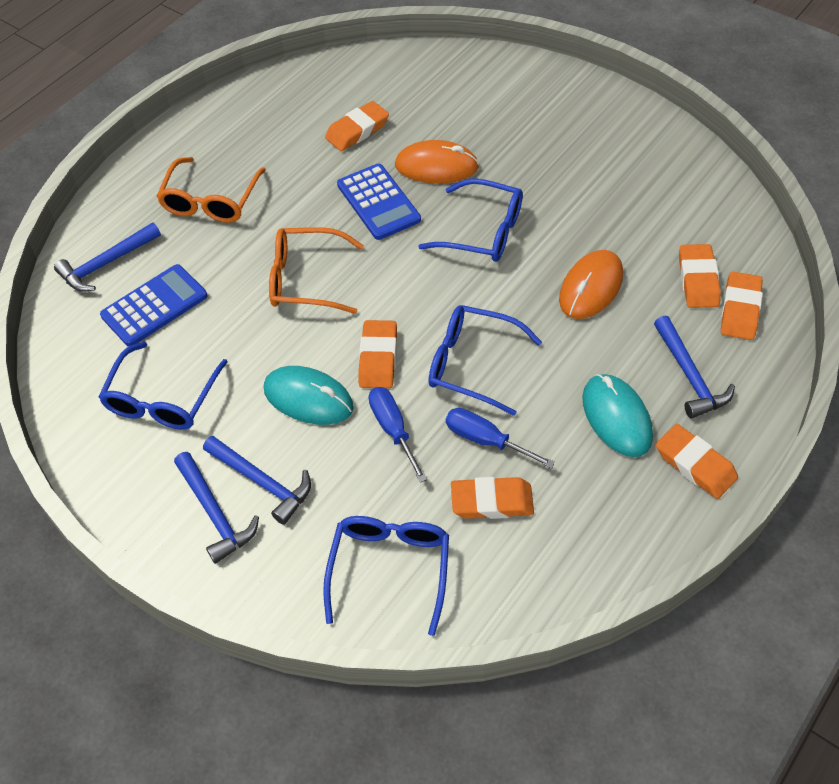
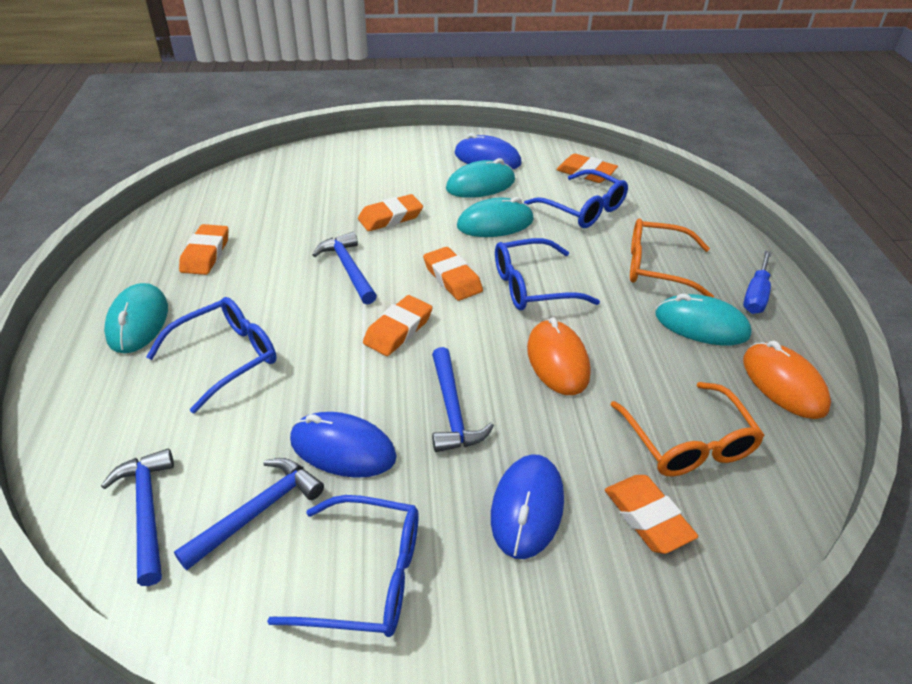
blue calculator: 2 -> 0
blue mouse: 0 -> 3
blue screwdriver: 2 -> 1
turquoise mouse: 2 -> 4

